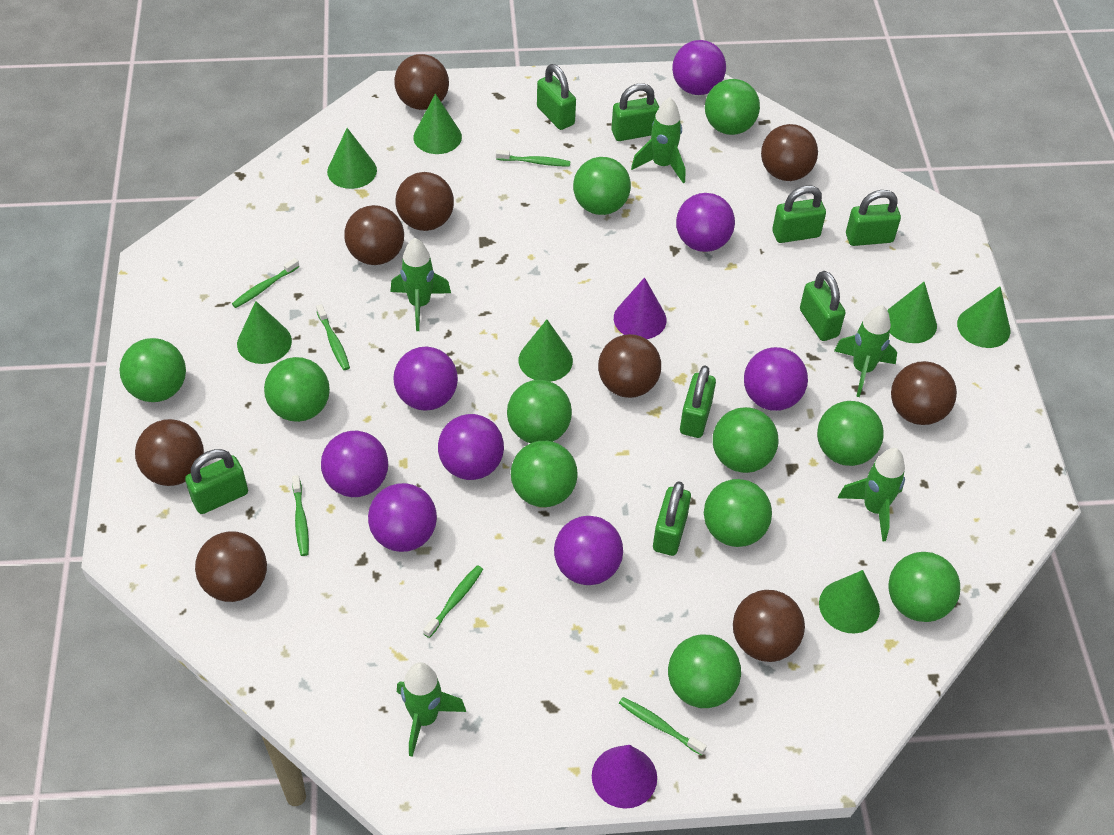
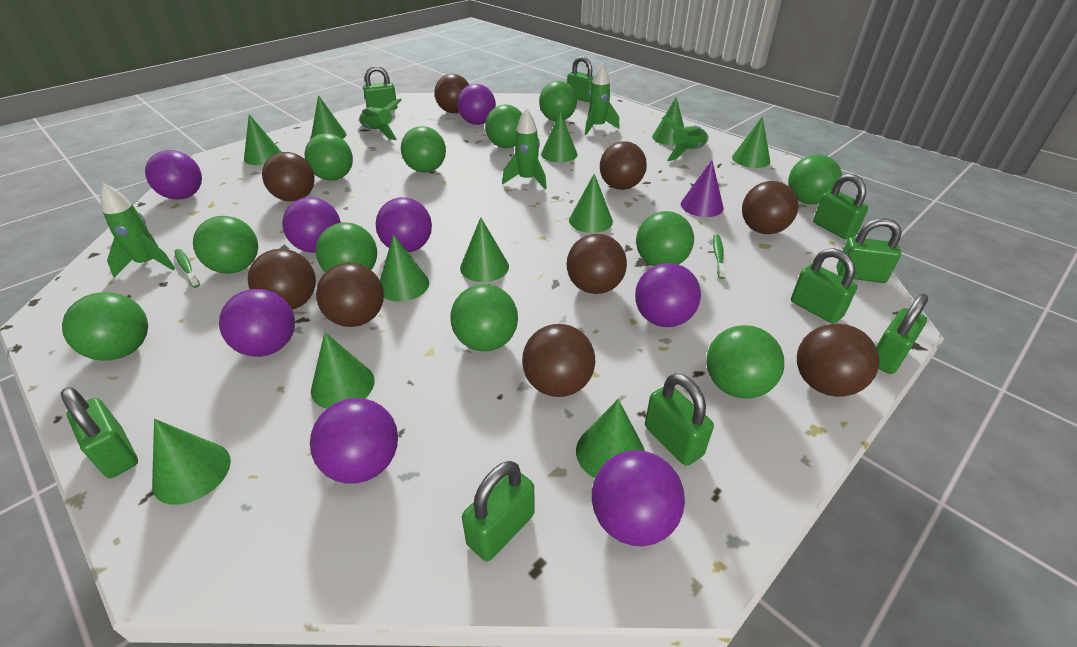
green cone: 7 -> 11
green padlock: 8 -> 9
green toothbrush: 6 -> 2
purple cone: 2 -> 1

